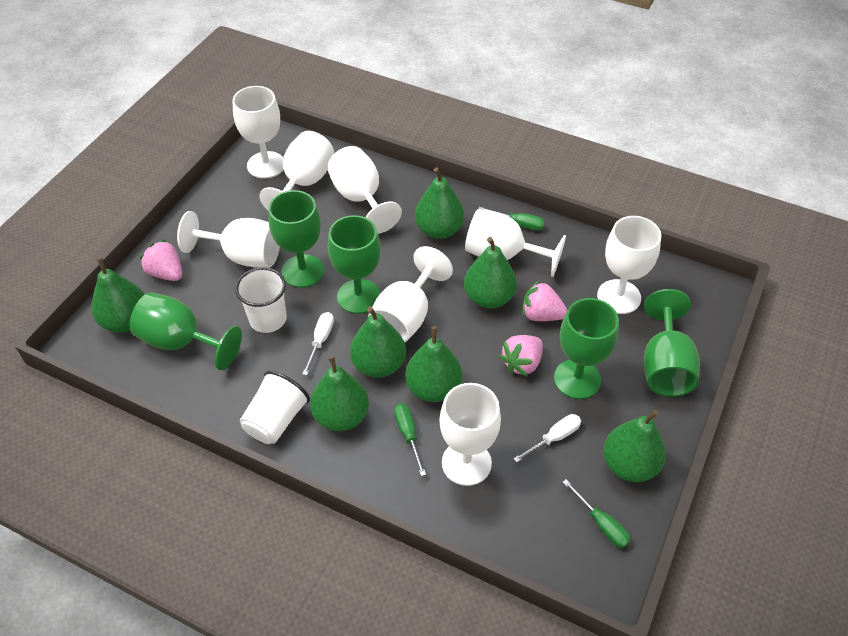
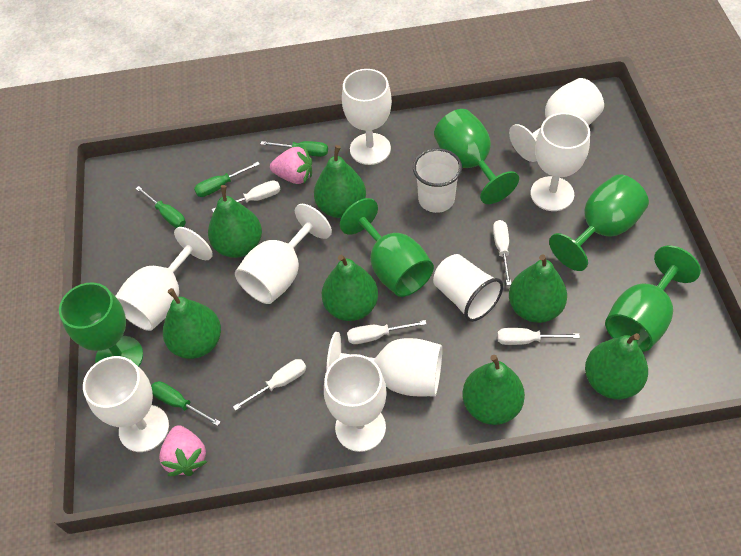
green screwdriver: 3 -> 4
pink strawberry: 3 -> 2
white screwdriver: 2 -> 5

